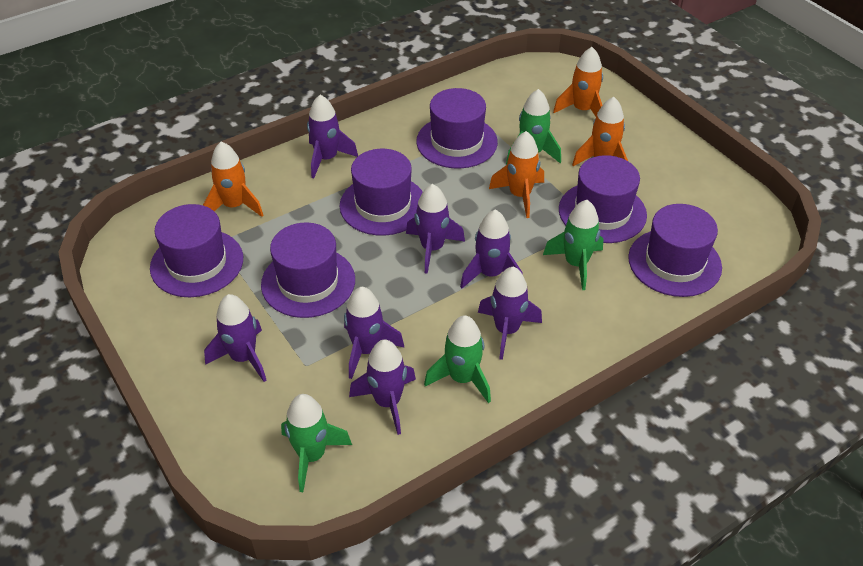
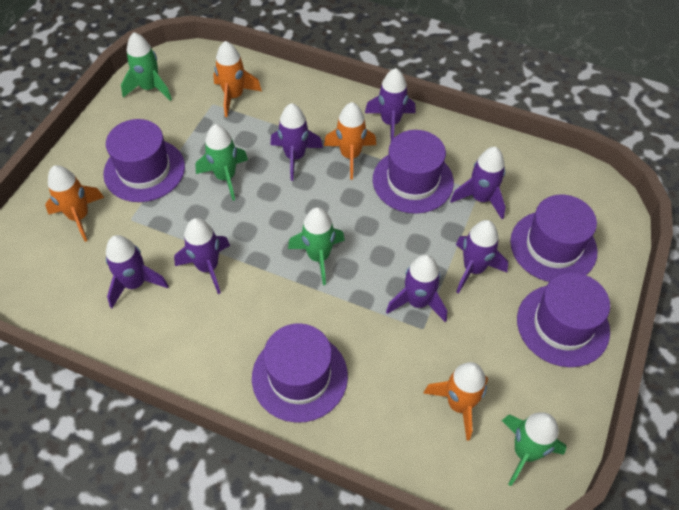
purple hat: 6 -> 5

